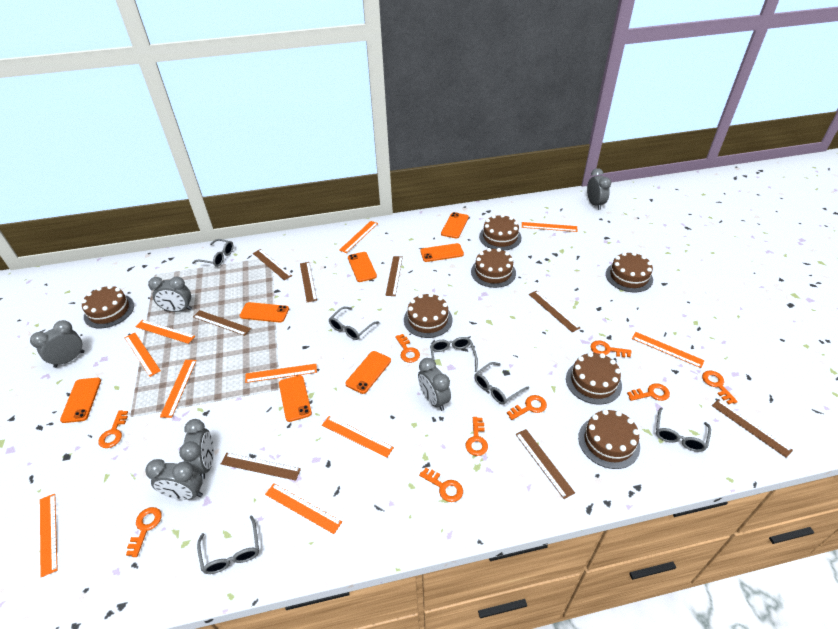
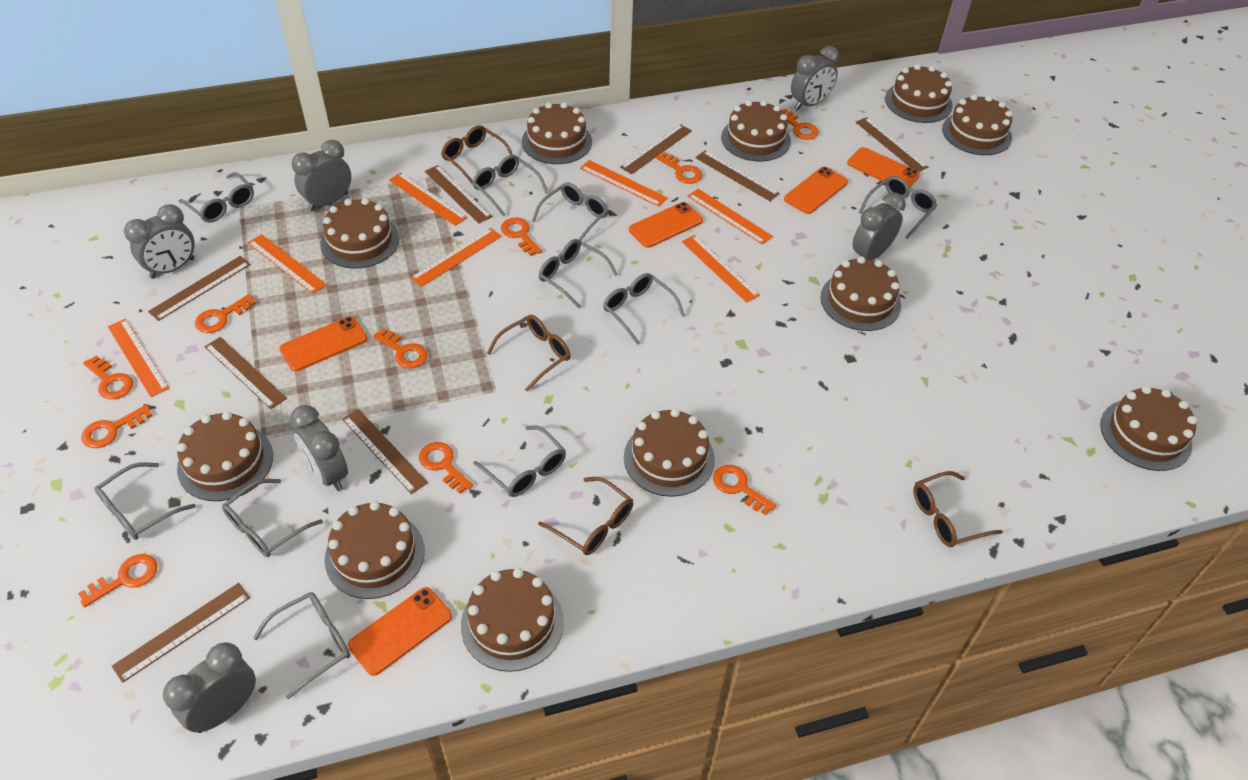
brown cake: 7 -> 11
brown glasses: 0 -> 4
grey glasses: 6 -> 10
orange key: 9 -> 10
orange phone: 7 -> 5
orange ruler: 10 -> 7

